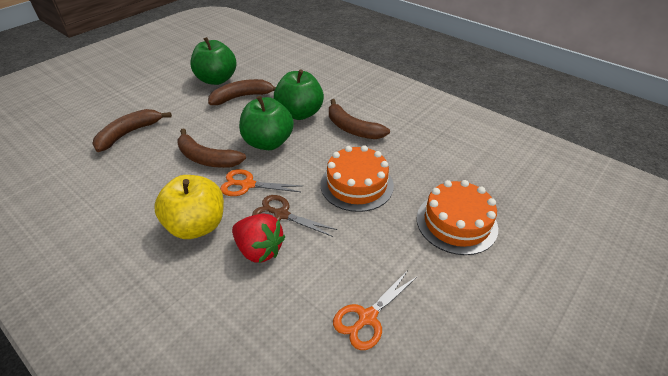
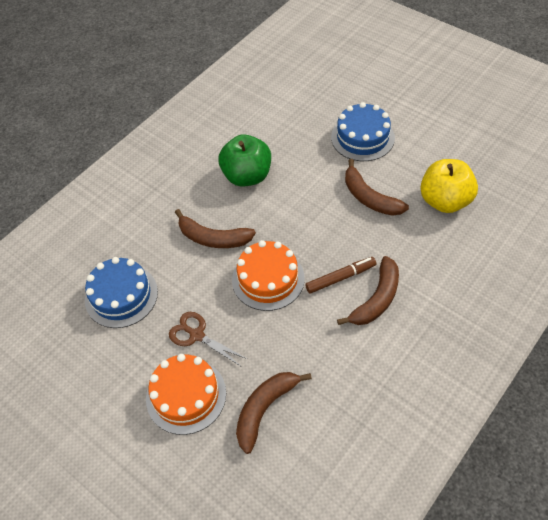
blue cake: 0 -> 2
brown marker: 0 -> 1
green apple: 3 -> 1
orange scissors: 2 -> 0
red strawberry: 1 -> 0

